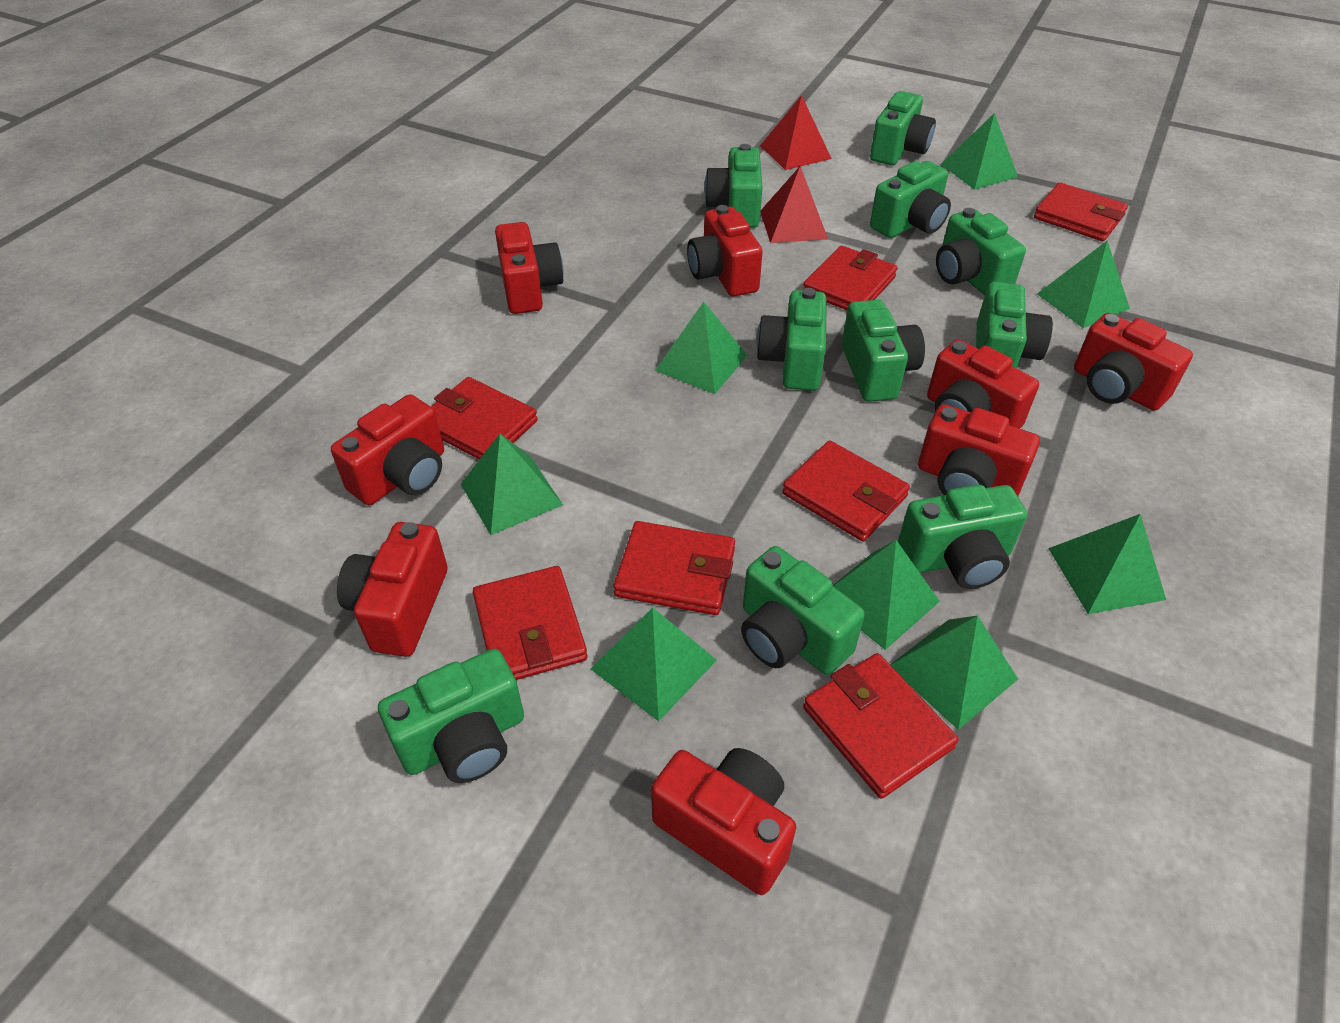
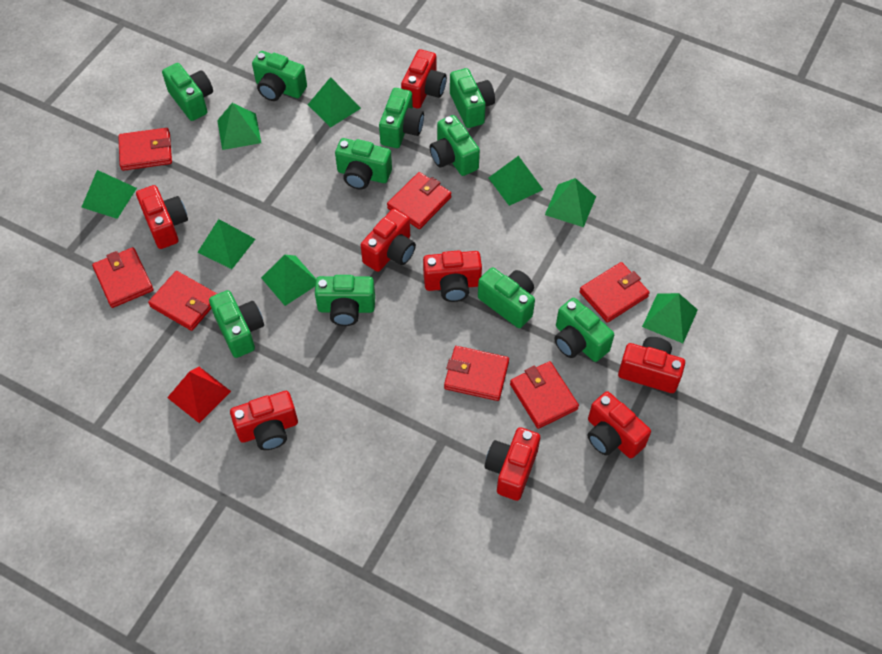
red pyramid: 2 -> 1

